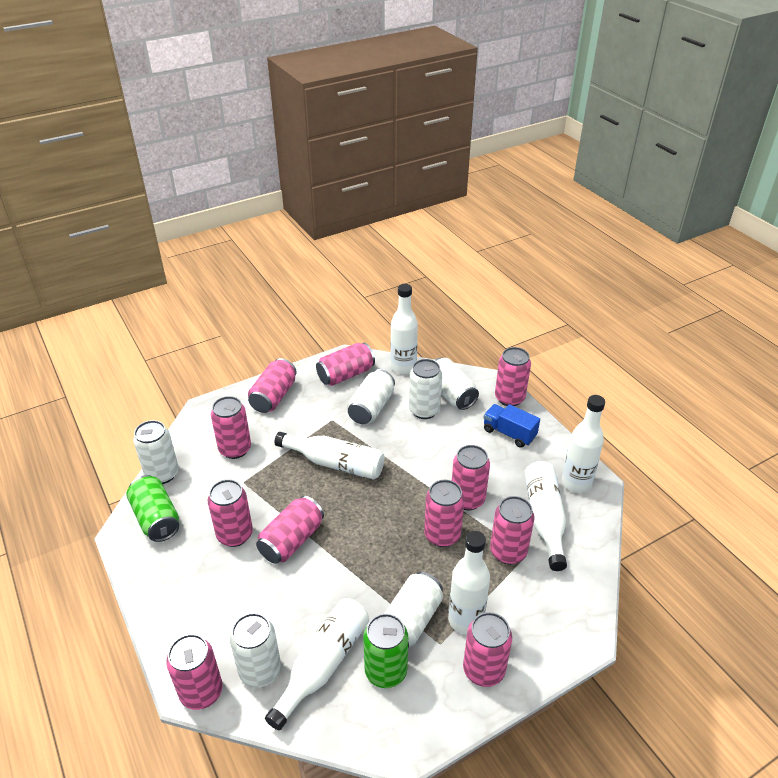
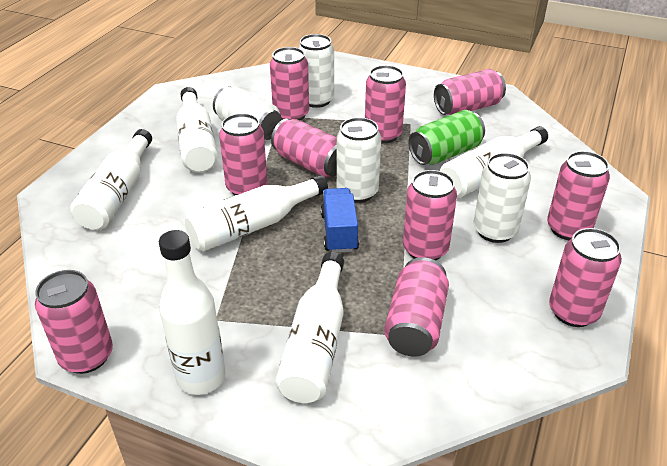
green can: 2 -> 1
pink can: 11 -> 10
white can: 6 -> 4

